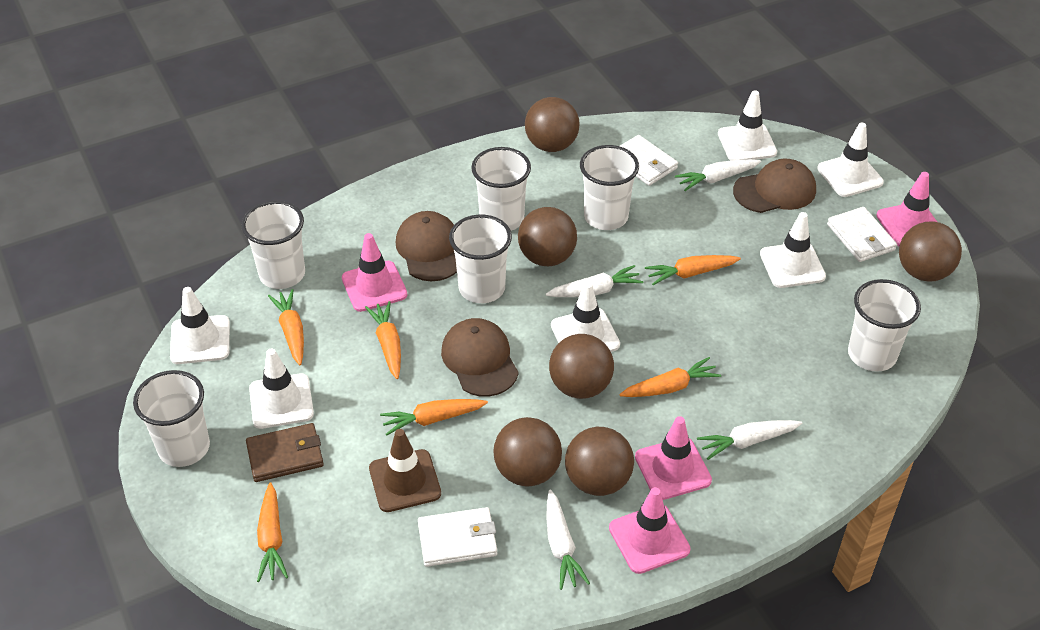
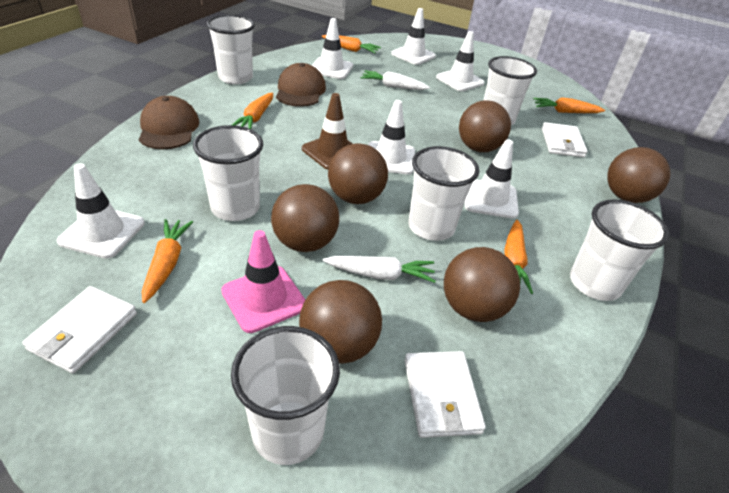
brown cap: 3 -> 2
brown wallet: 1 -> 0
orange carrot: 6 -> 5
pink traffic cone: 4 -> 1
white carrot: 4 -> 2

